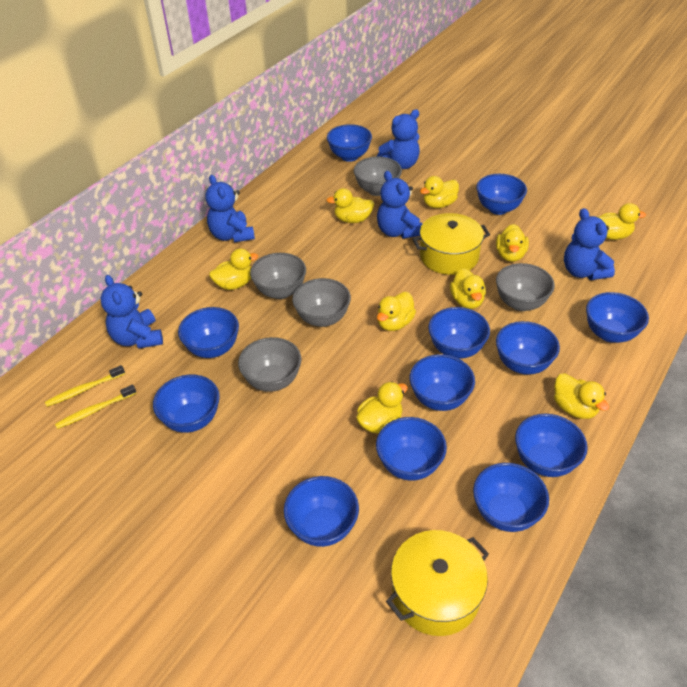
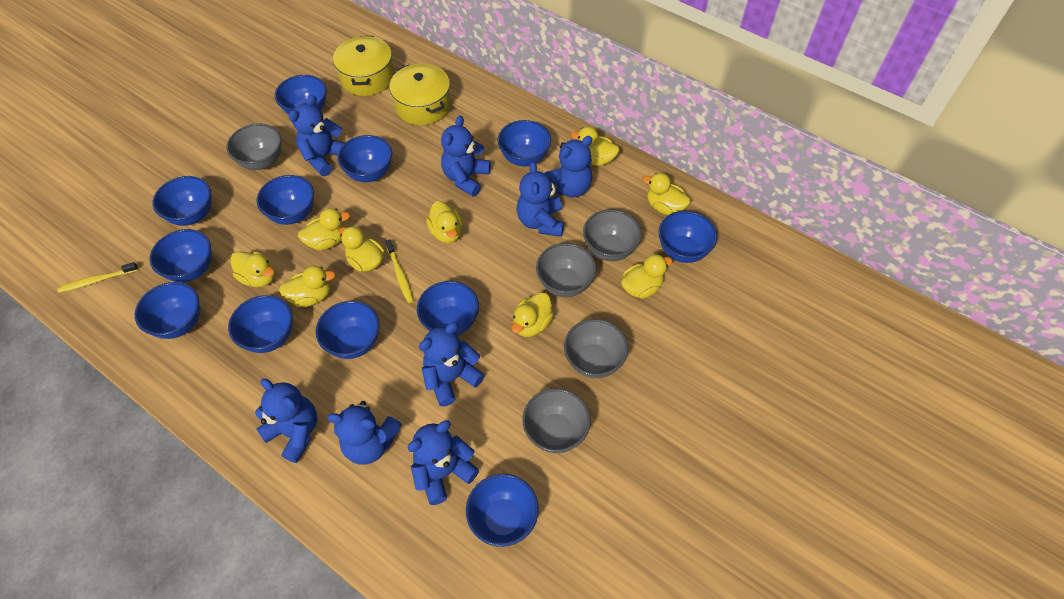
blue teddy bear: 5 -> 8

